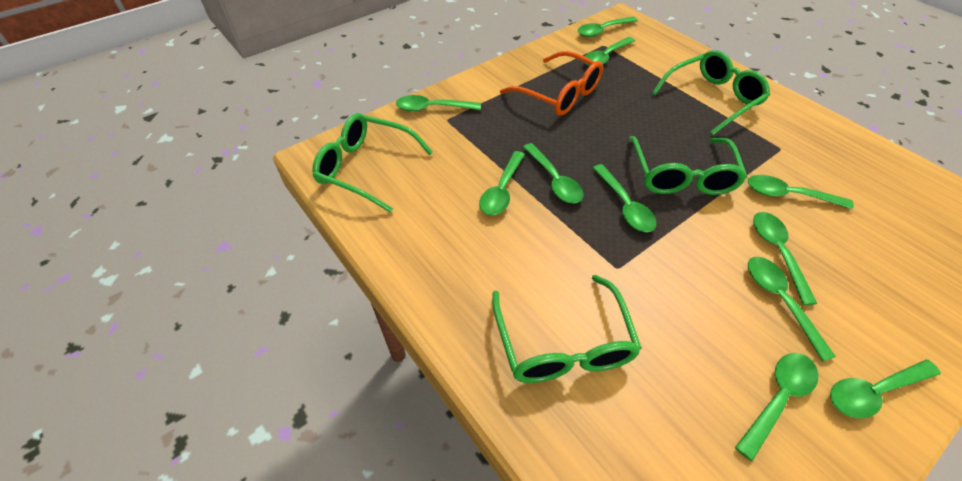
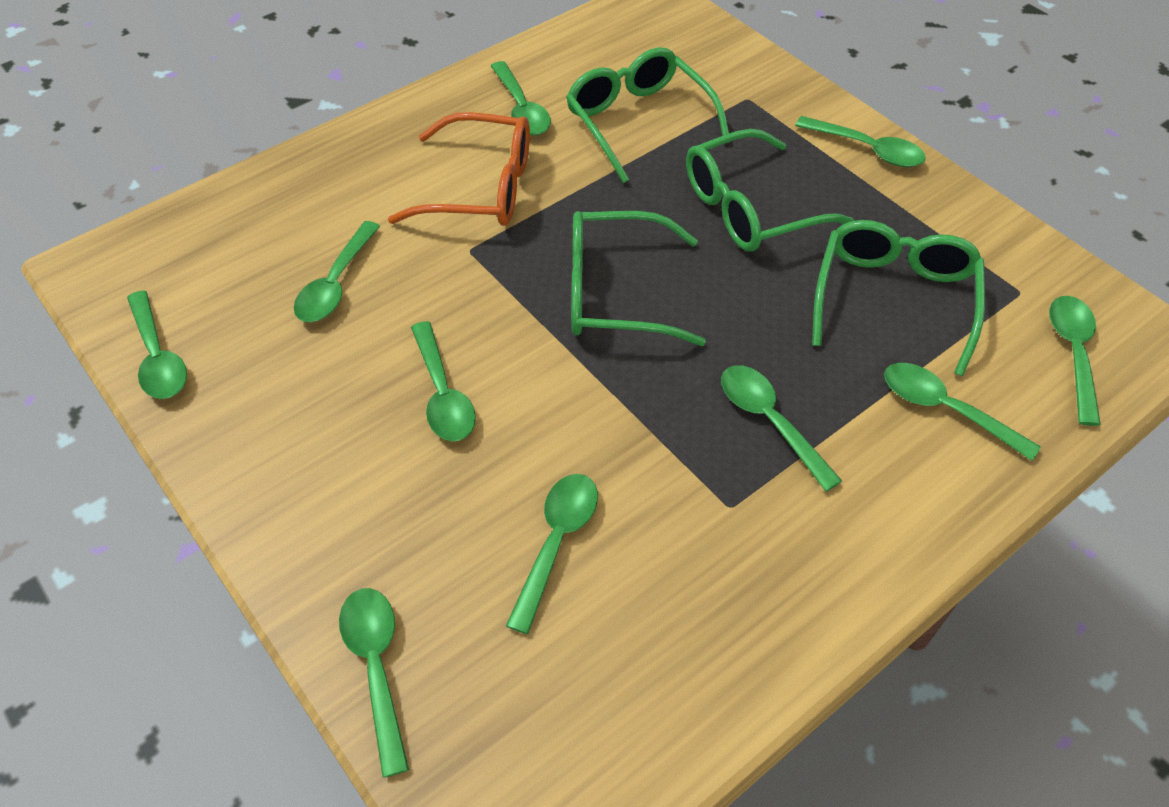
green spoon: 11 -> 10

